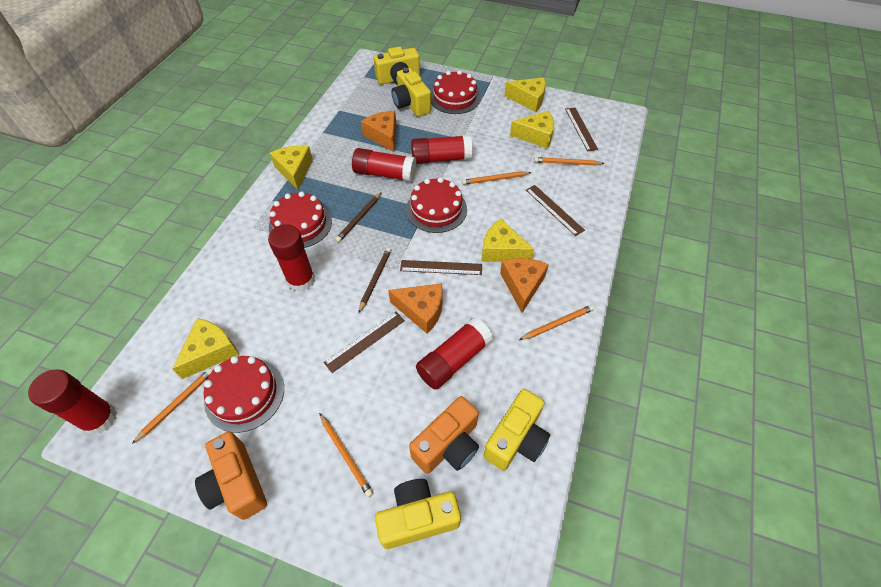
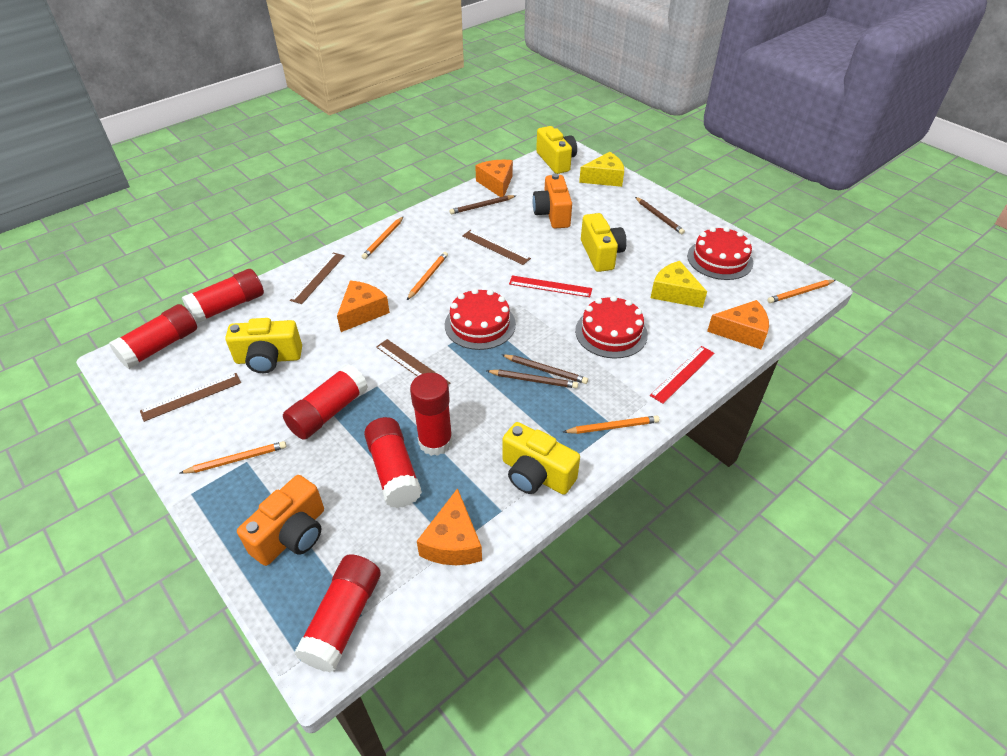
brown pencil: 2 -> 4
orange cheese: 3 -> 4
red cake: 4 -> 3
red glue stick: 5 -> 6
red ruler: 0 -> 2
yellow cheese: 5 -> 2

